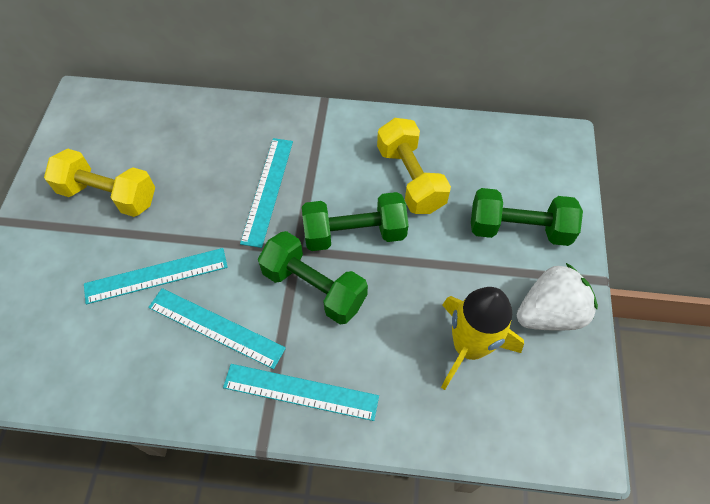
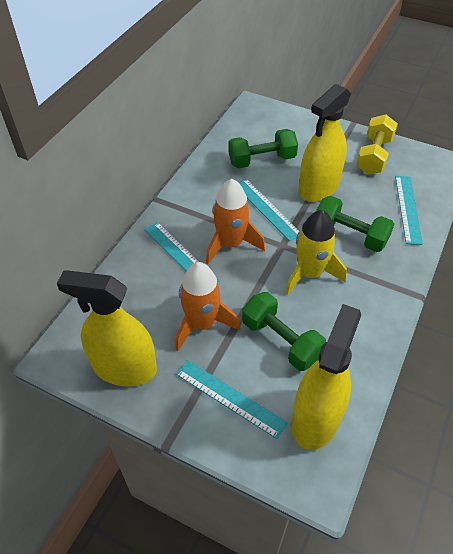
orange rocket: 0 -> 2
white strawberry: 1 -> 0
yellow dumbbell: 2 -> 1
yellow spray bottle: 0 -> 3

